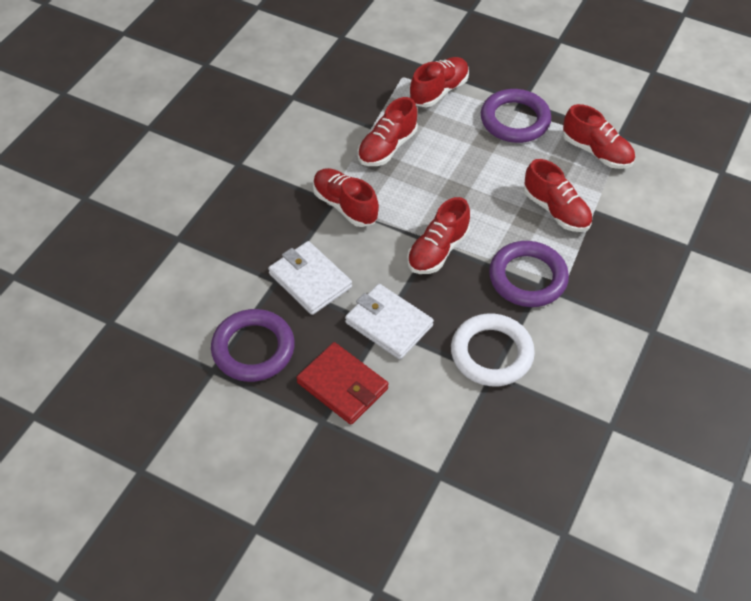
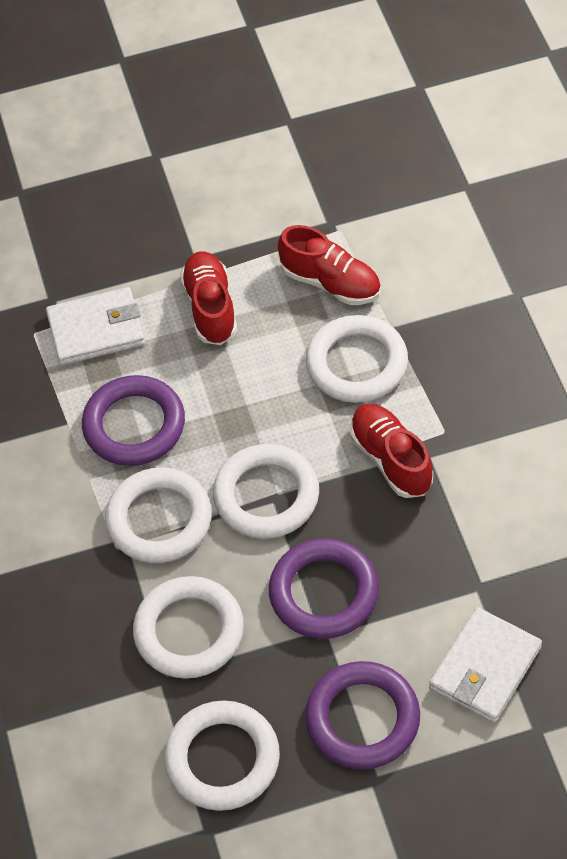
red shoe: 6 -> 3
red wallet: 1 -> 0
white ring: 1 -> 5

